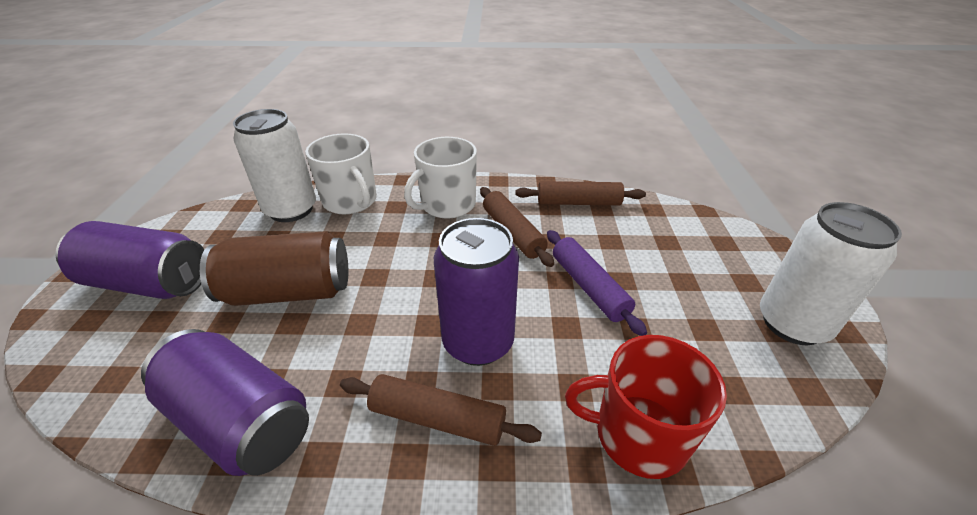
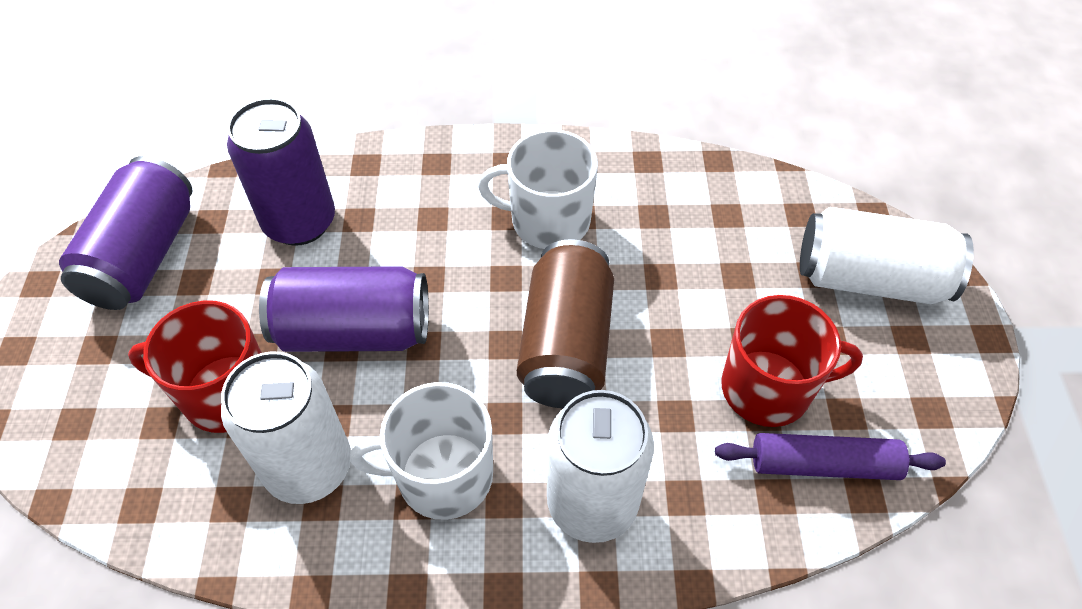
brown rolling pin: 3 -> 0
red mug: 1 -> 2
white can: 2 -> 3

